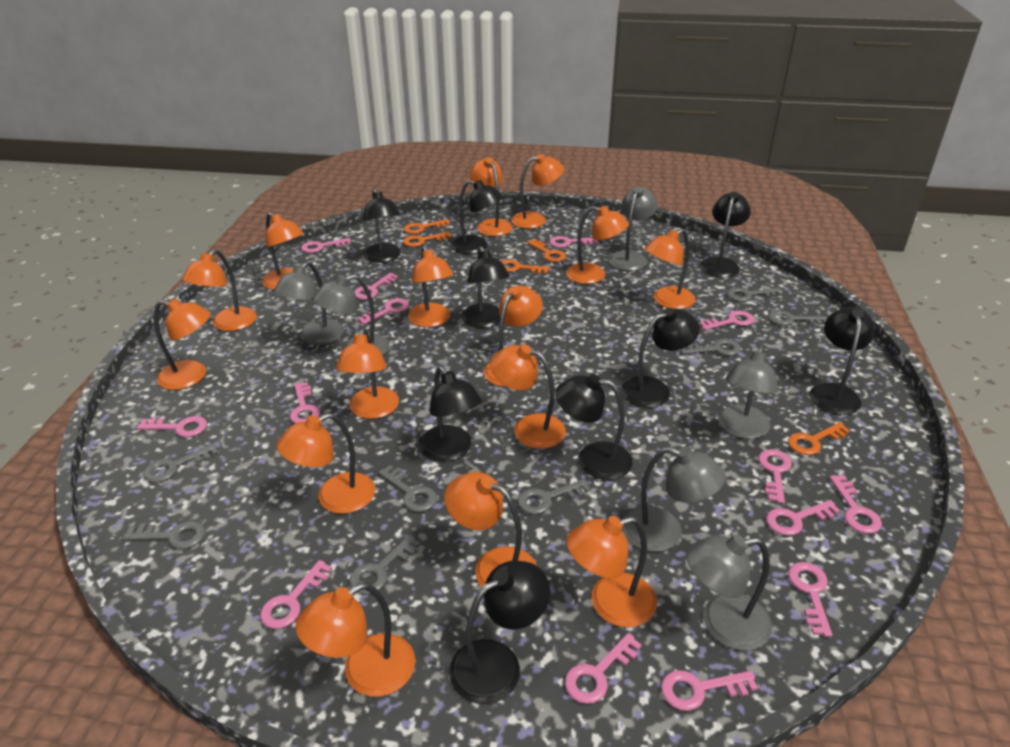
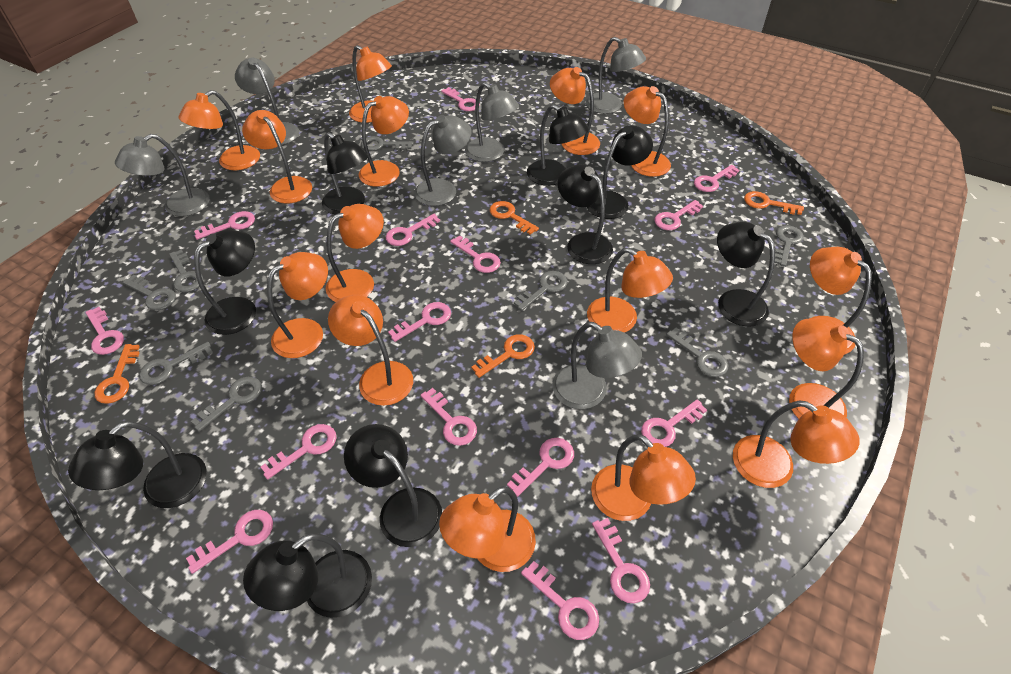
orange key: 5 -> 4
pink key: 14 -> 15

